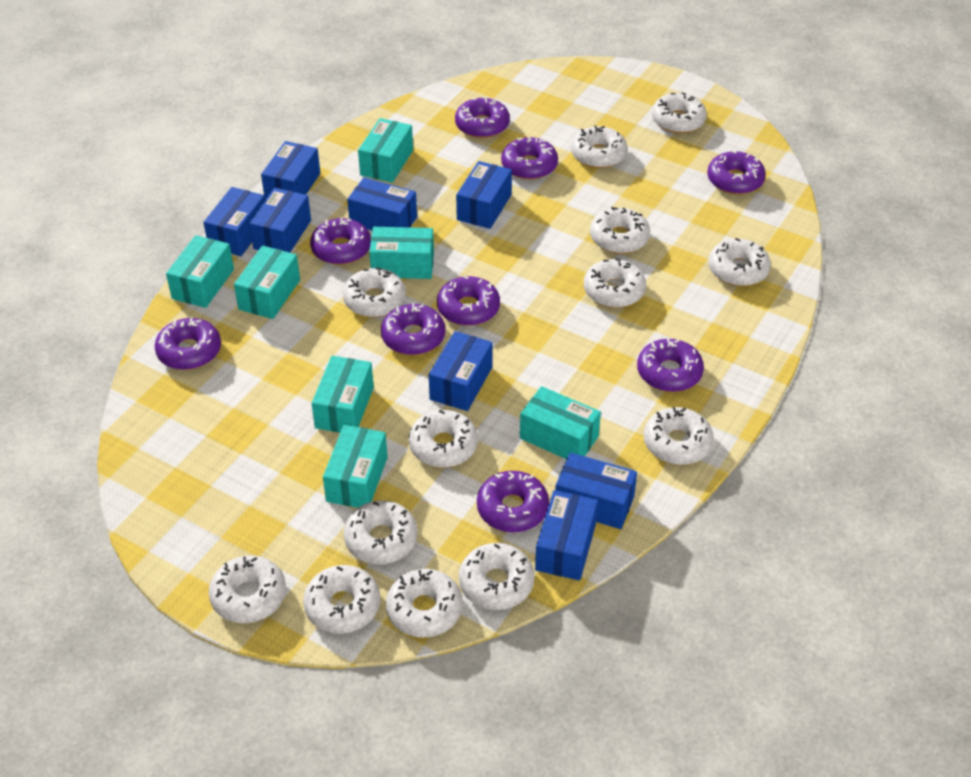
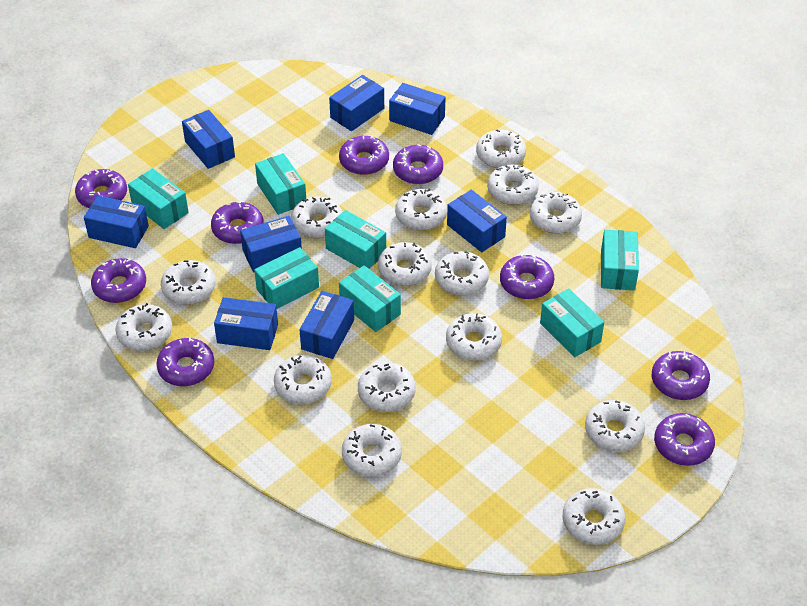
white donut: 13 -> 15

